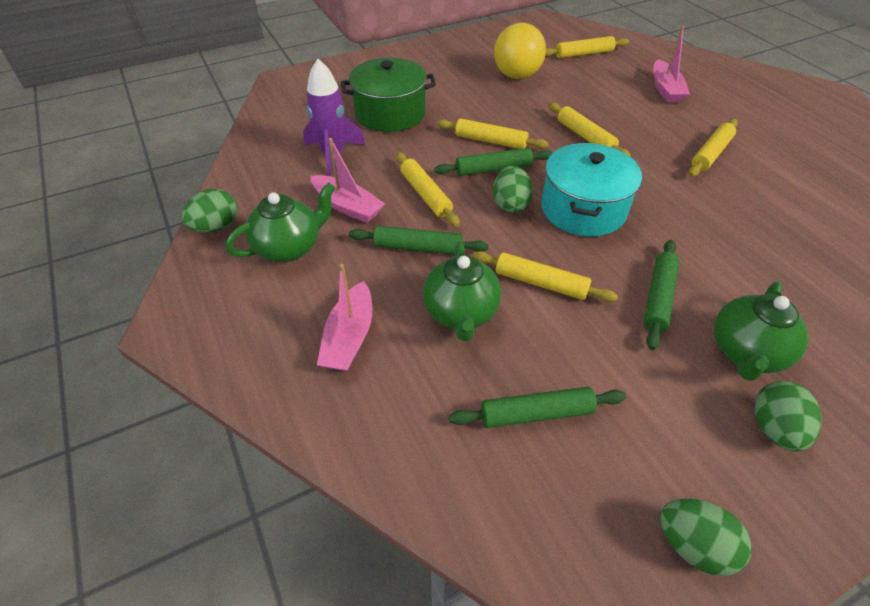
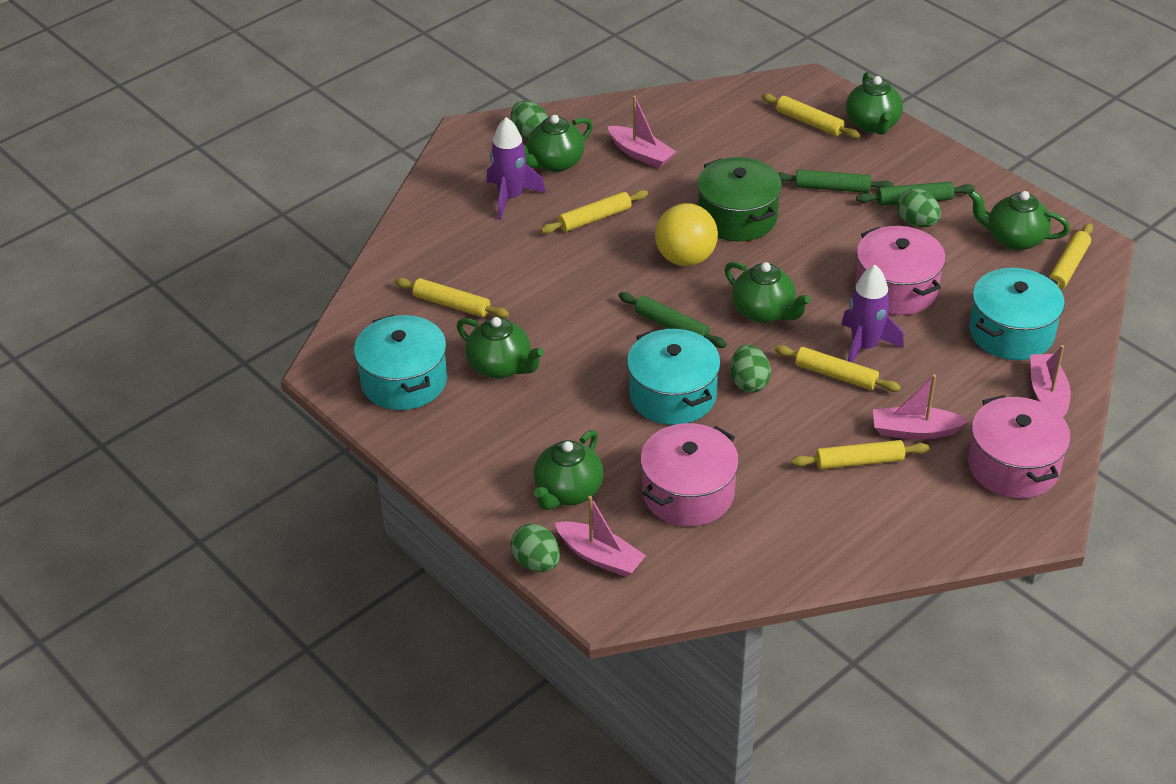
green rolling pin: 4 -> 3
green teapot: 3 -> 6
pink boat: 3 -> 4
pink pot: 0 -> 3
purple rocket: 1 -> 2
turquoise pot: 1 -> 3

